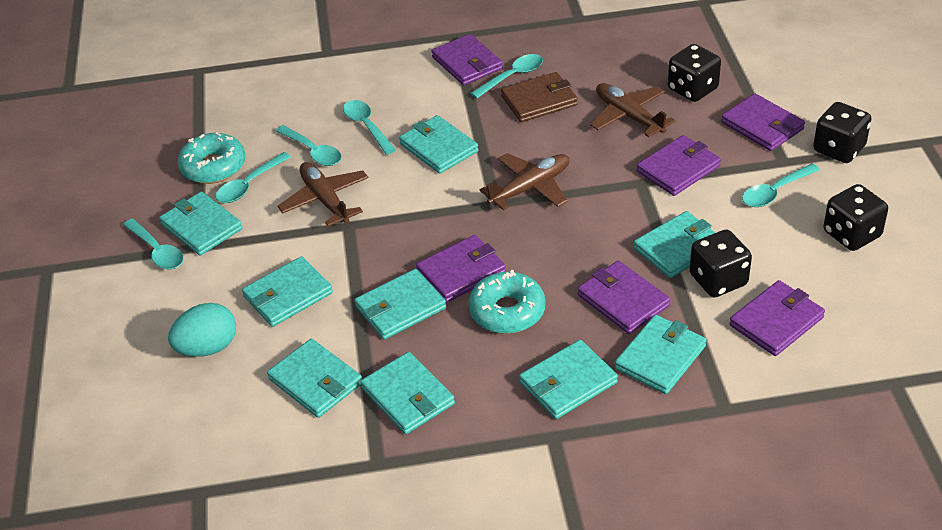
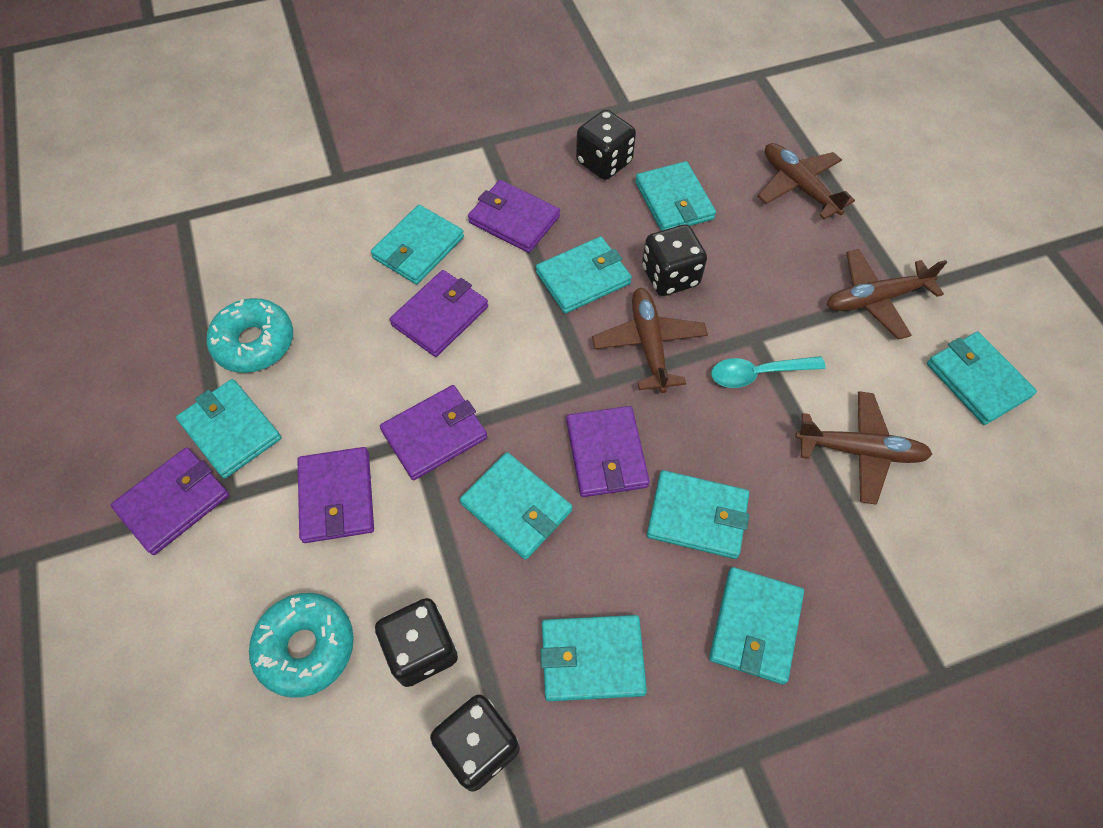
brown plane: 3 -> 4
brown wallet: 1 -> 0
turquoise egg: 1 -> 0
turquoise spoon: 6 -> 1

